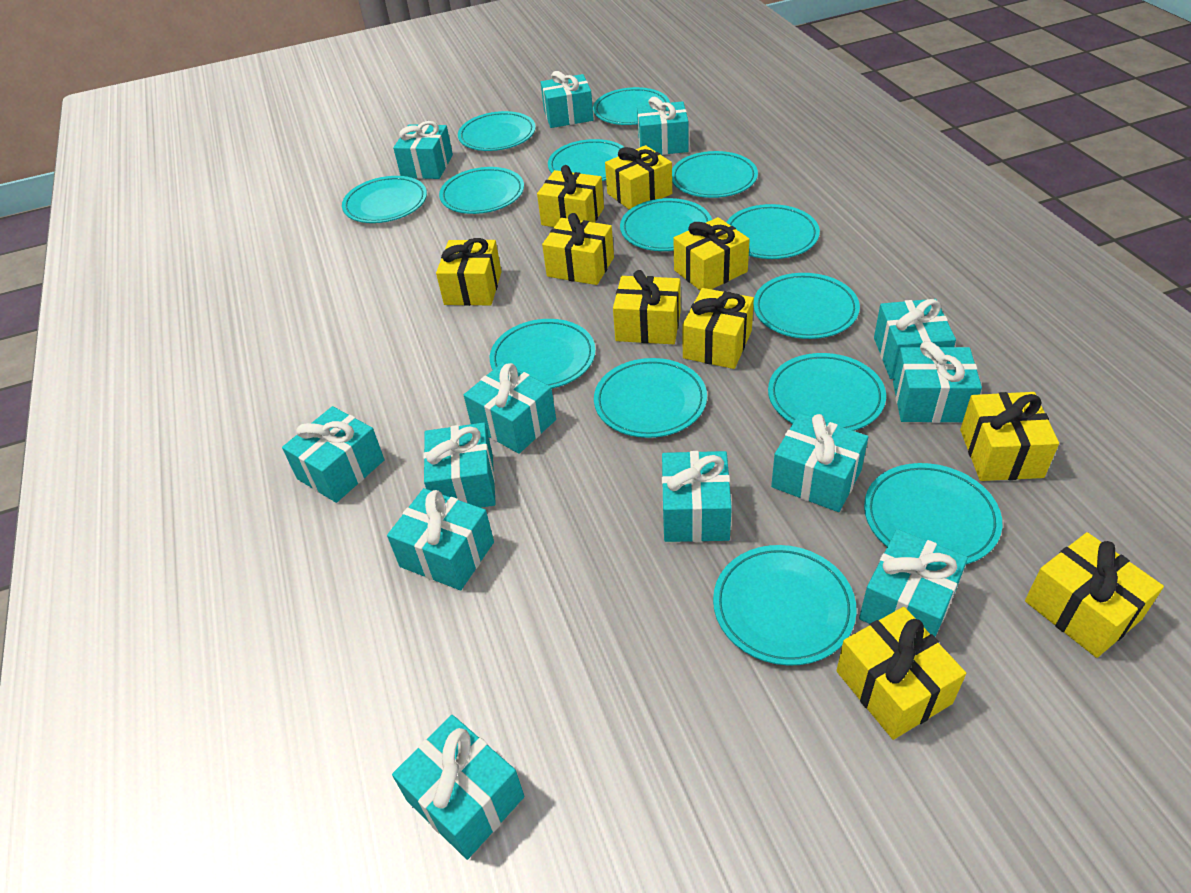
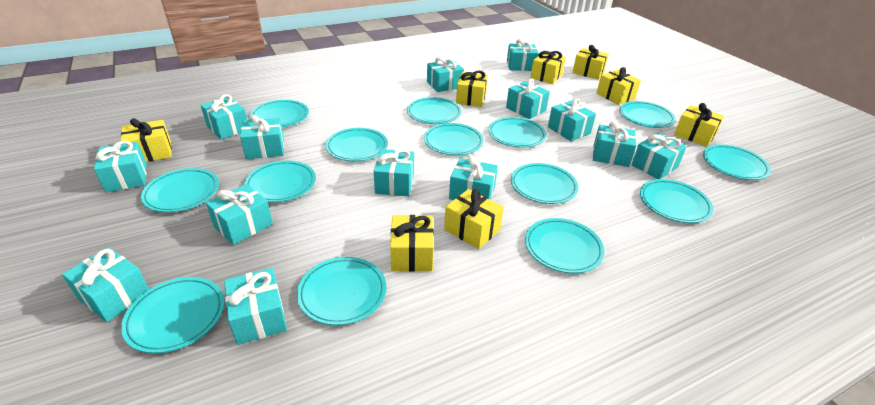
turquoise gift: 13 -> 14
yellow gift: 10 -> 8

